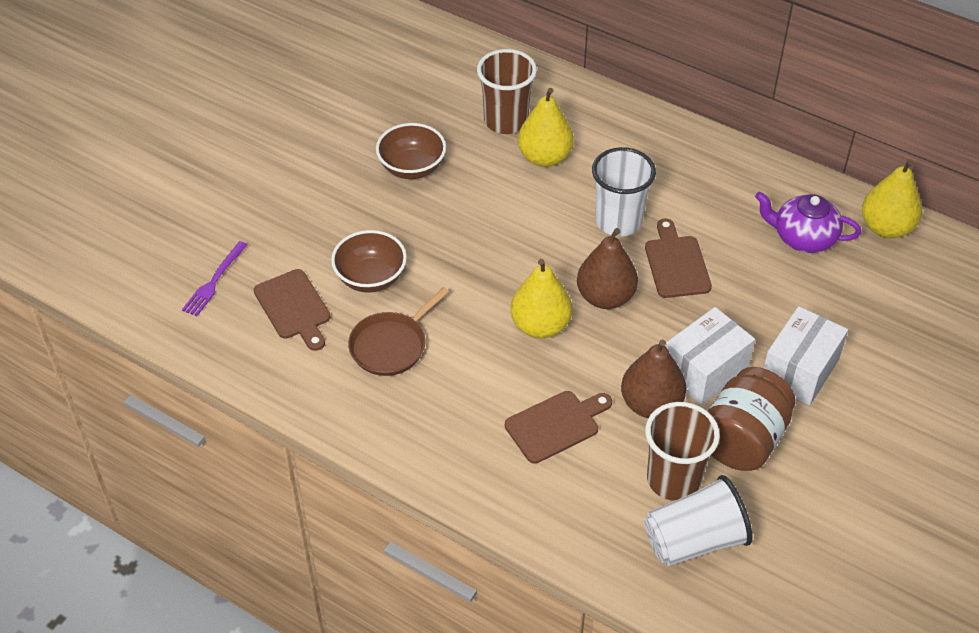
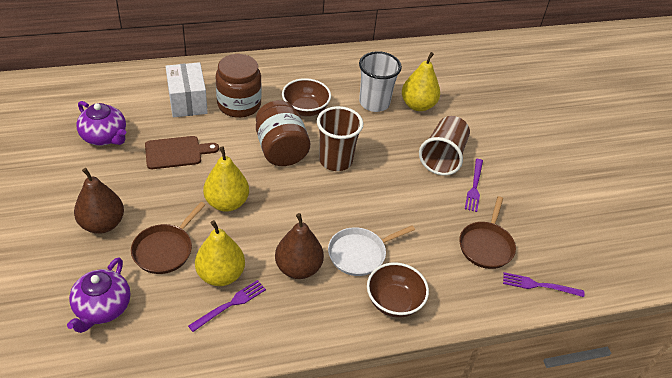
brown cutting board: 3 -> 1
brown jar: 1 -> 2
brown pan: 1 -> 2
purple fork: 1 -> 3
purple teapot: 1 -> 2
white box: 2 -> 1
white cup: 2 -> 1
white pan: 0 -> 1

